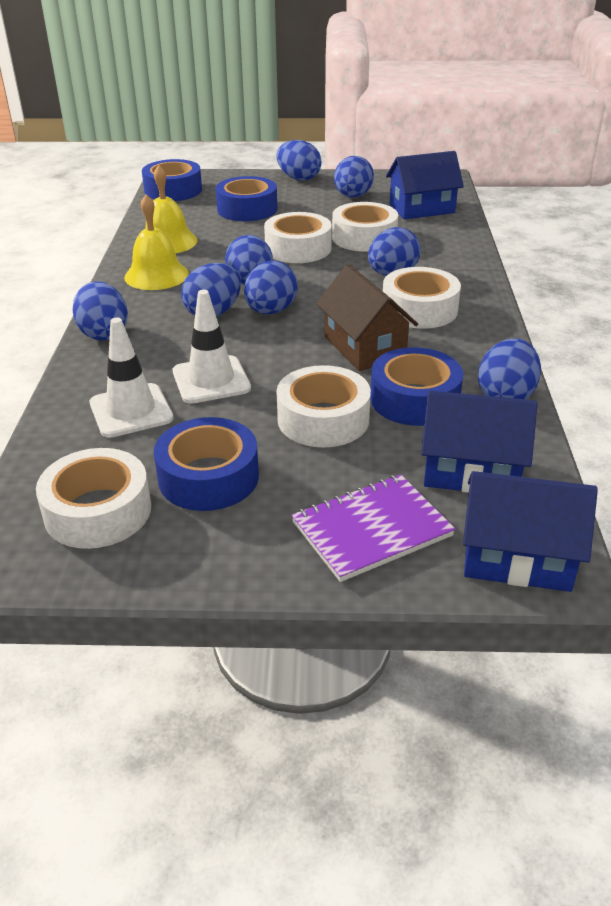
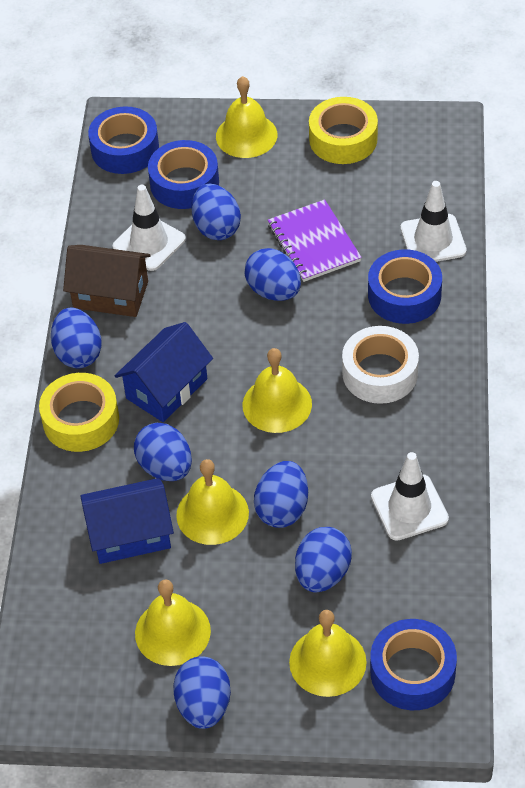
blue egg: 8 -> 7
blue house: 3 -> 2
white tape: 5 -> 1
white traffic cone: 2 -> 3
yellow bell: 2 -> 5
yellow tape: 0 -> 2

